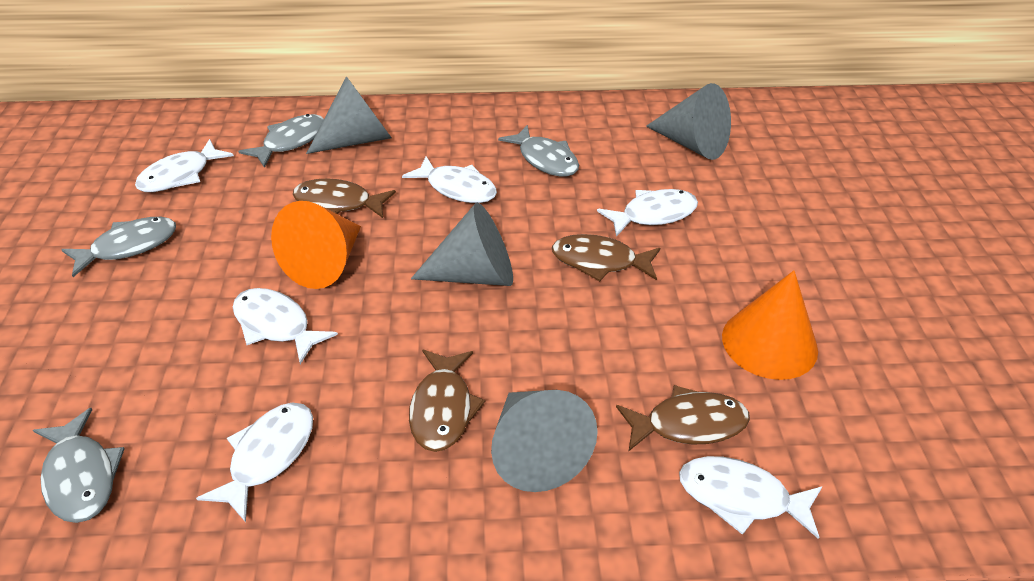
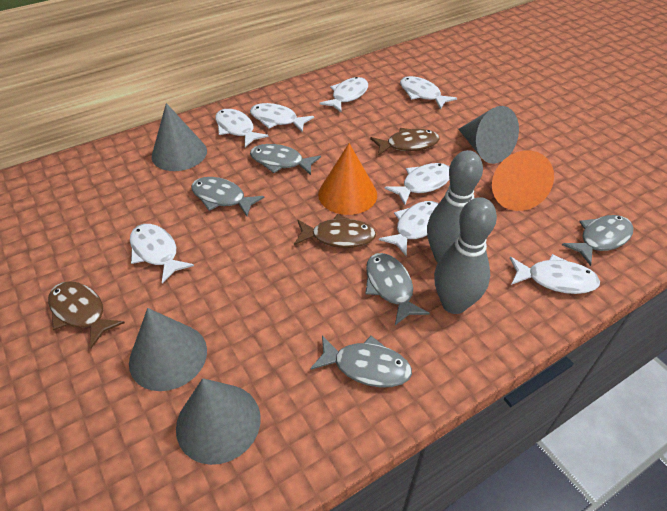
brown fish: 4 -> 3
grey bowling pin: 0 -> 2
grey fish: 4 -> 5
white fish: 6 -> 8

